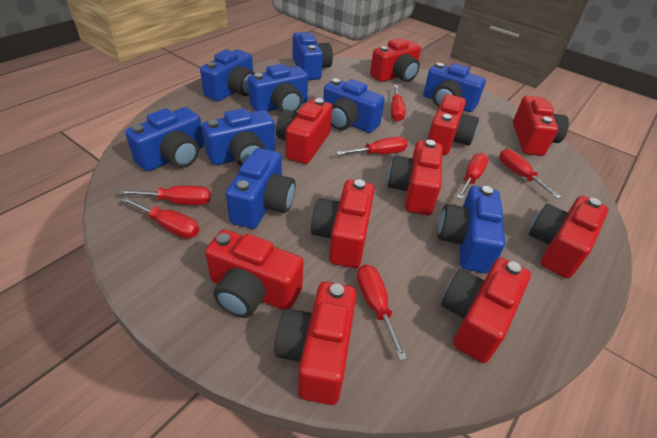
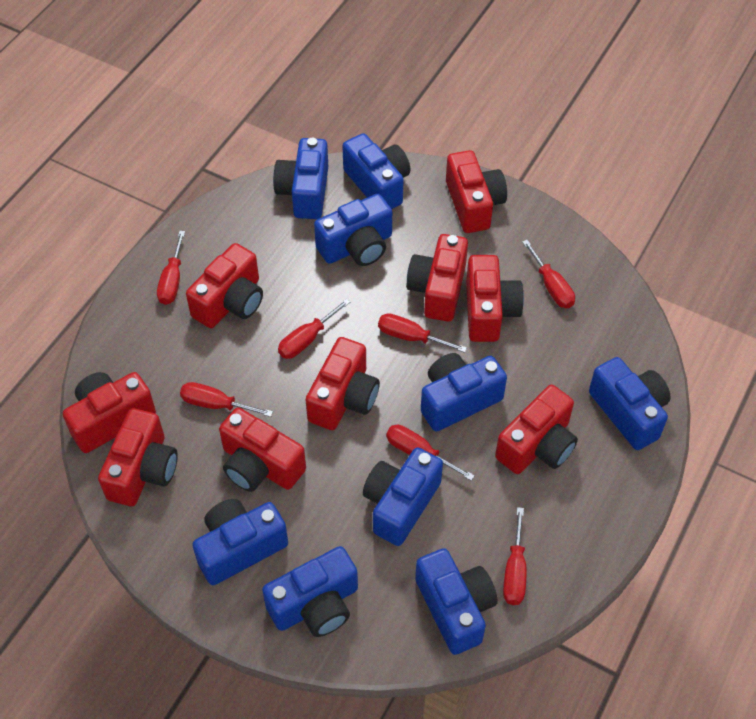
red camera: 10 -> 9

